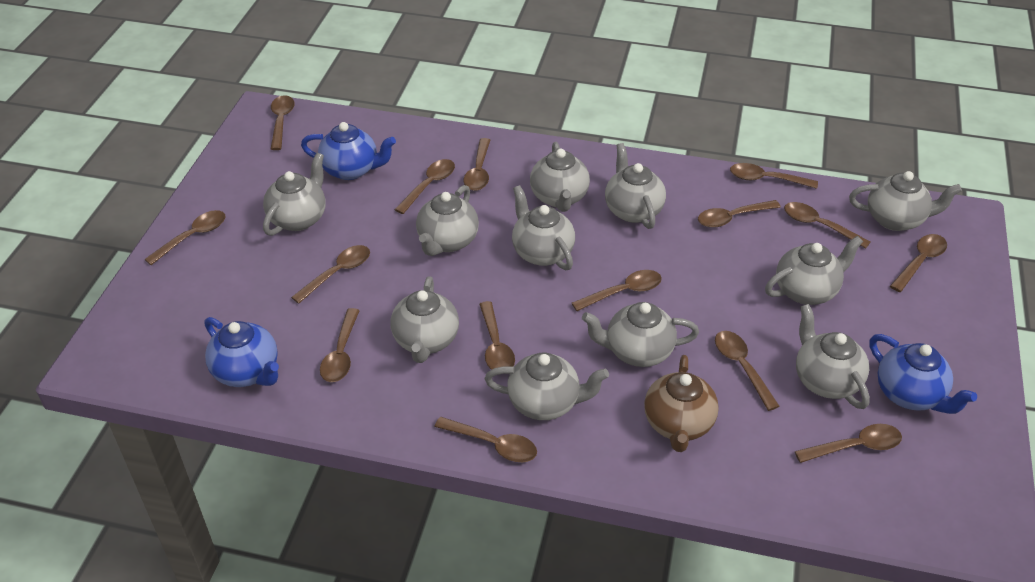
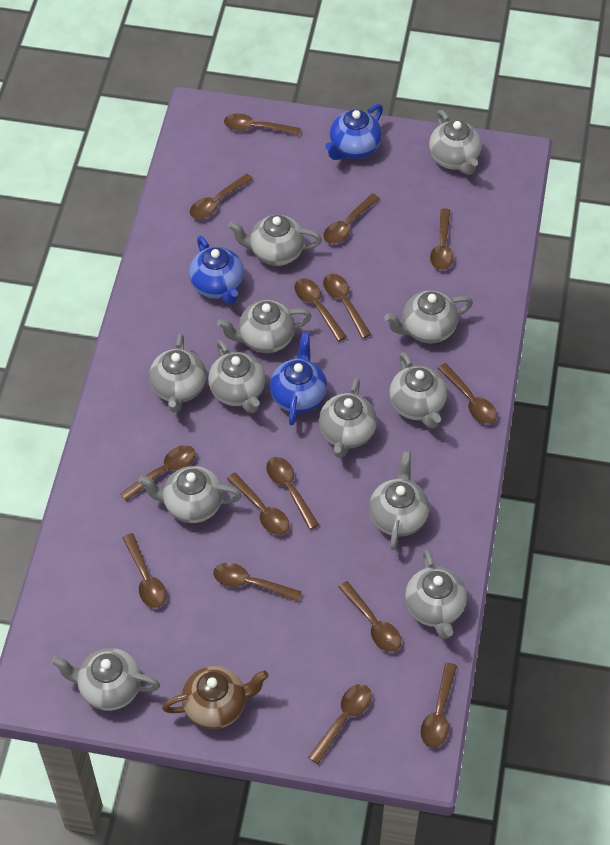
grey teapot: 11 -> 12

